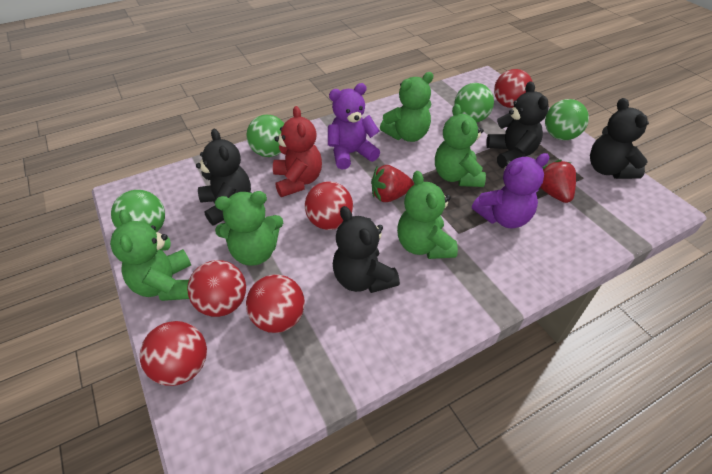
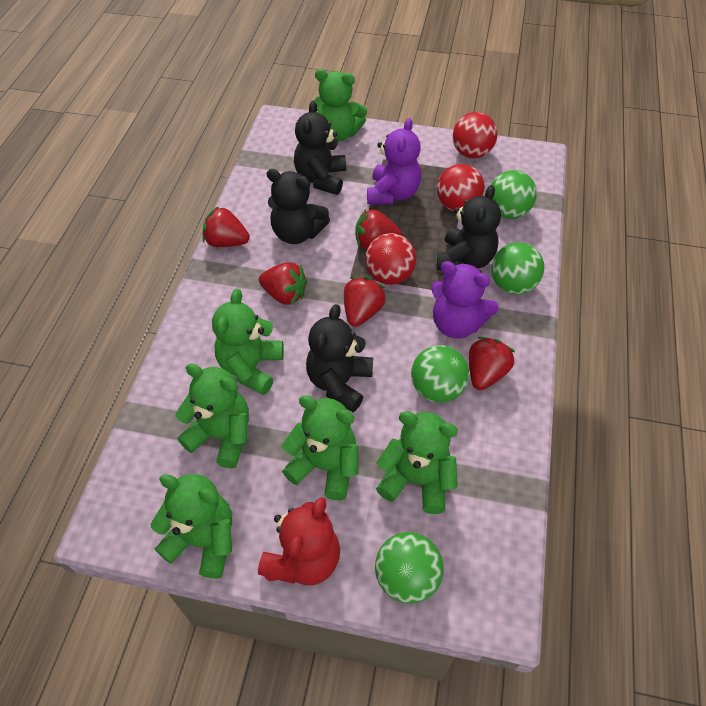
green teddy bear: 5 -> 6
red ball: 5 -> 3
red strawberry: 2 -> 5

